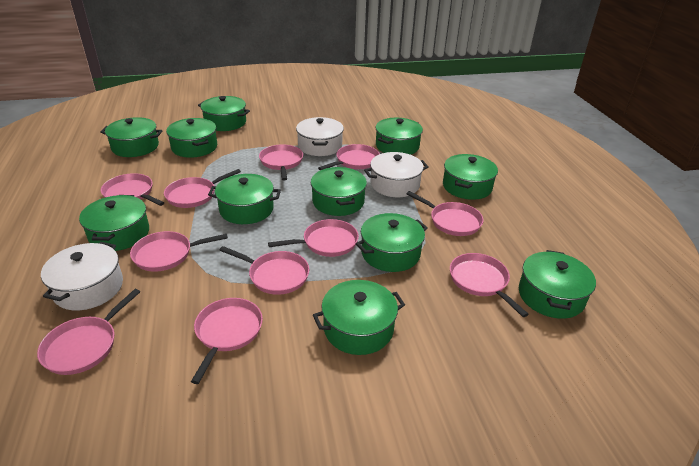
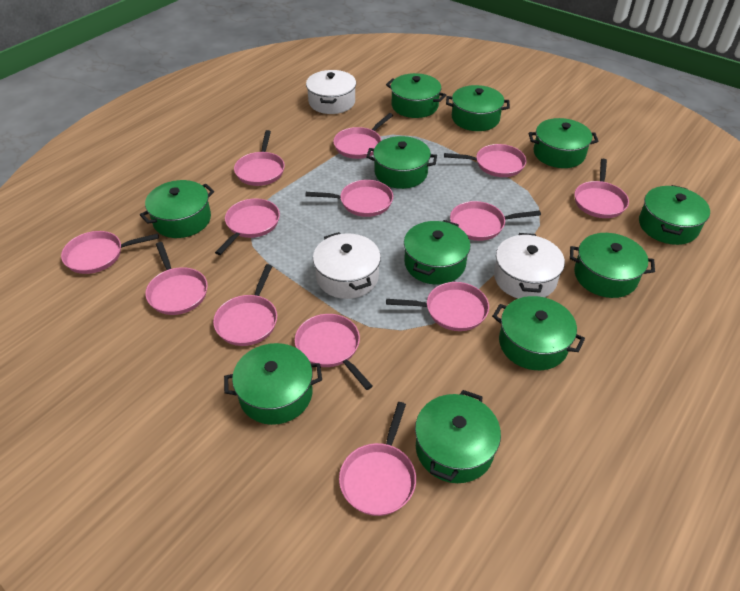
pink pan: 11 -> 13

